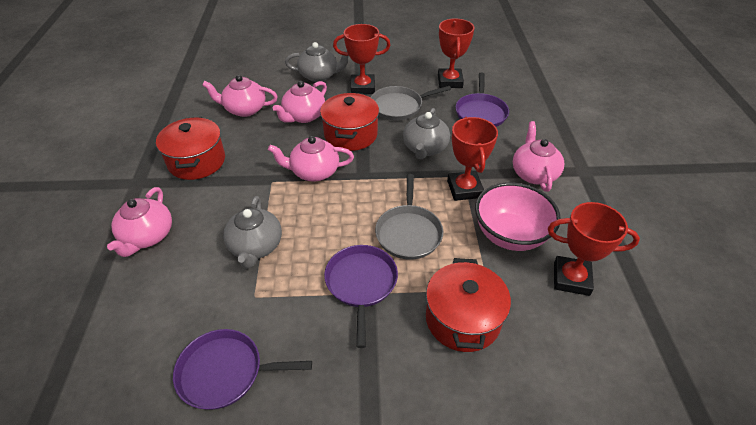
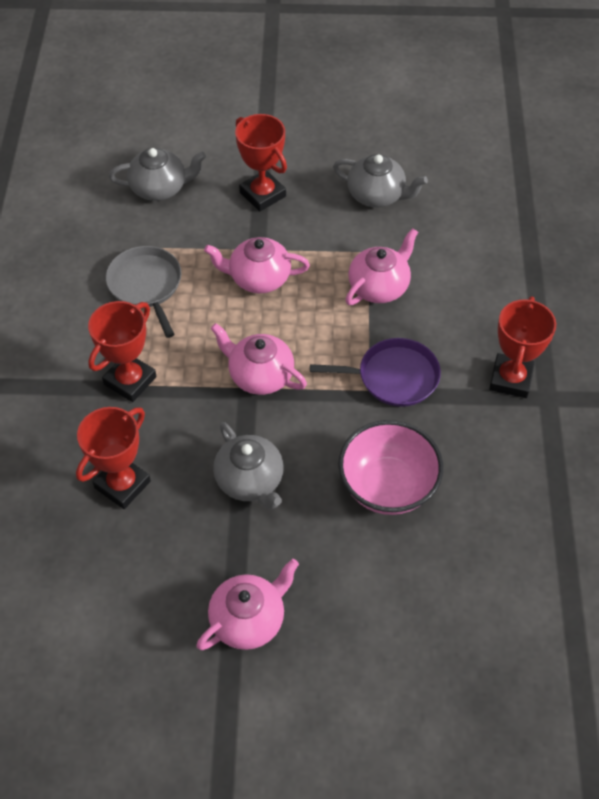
grey pan: 2 -> 1
pink teapot: 5 -> 4
purple pan: 3 -> 1
red pot: 3 -> 0

